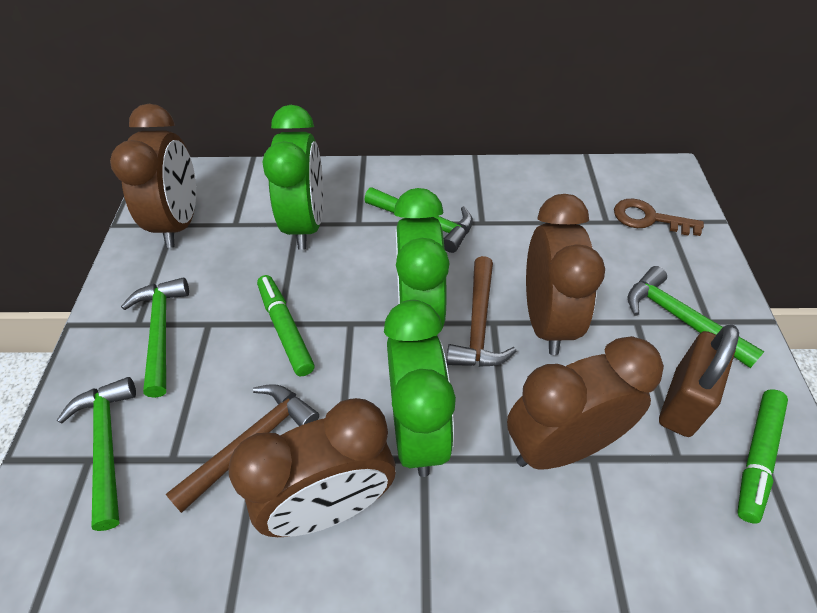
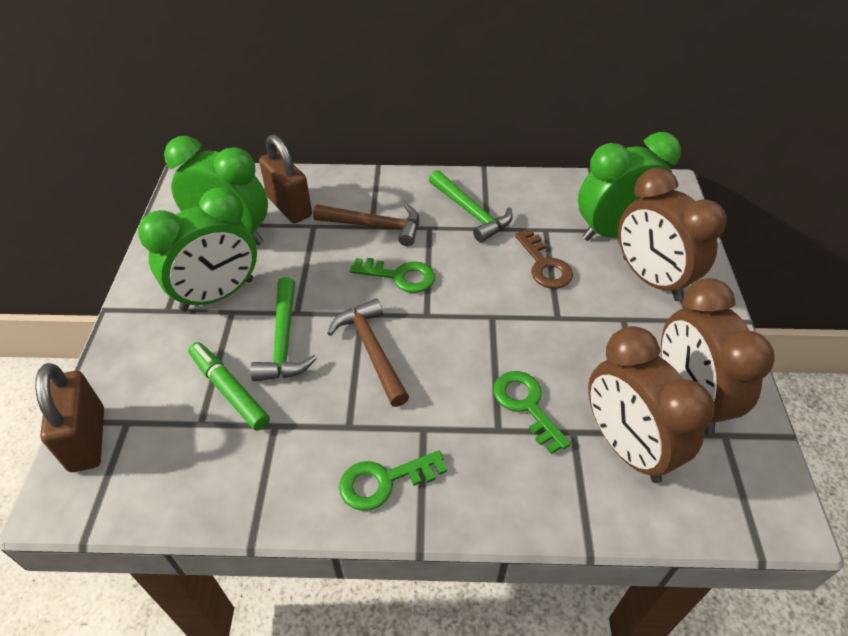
brown clock: 4 -> 3
brown padlock: 1 -> 2
green hammer: 4 -> 2
green key: 0 -> 3
green marker: 2 -> 1

